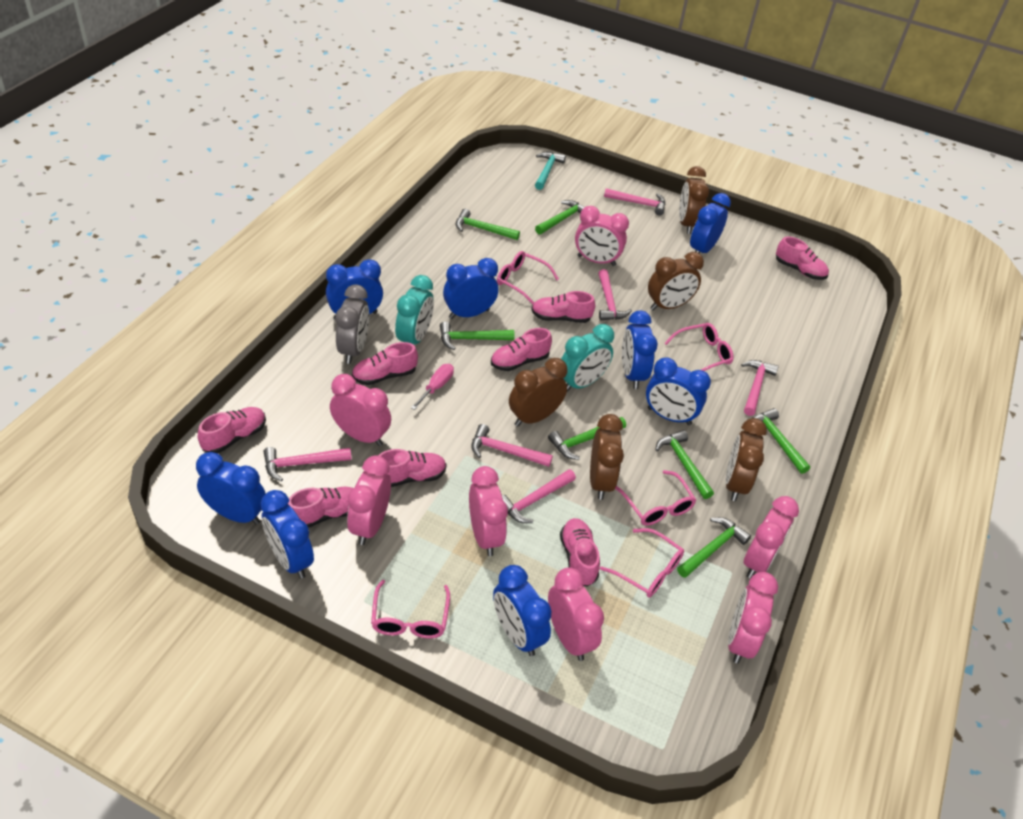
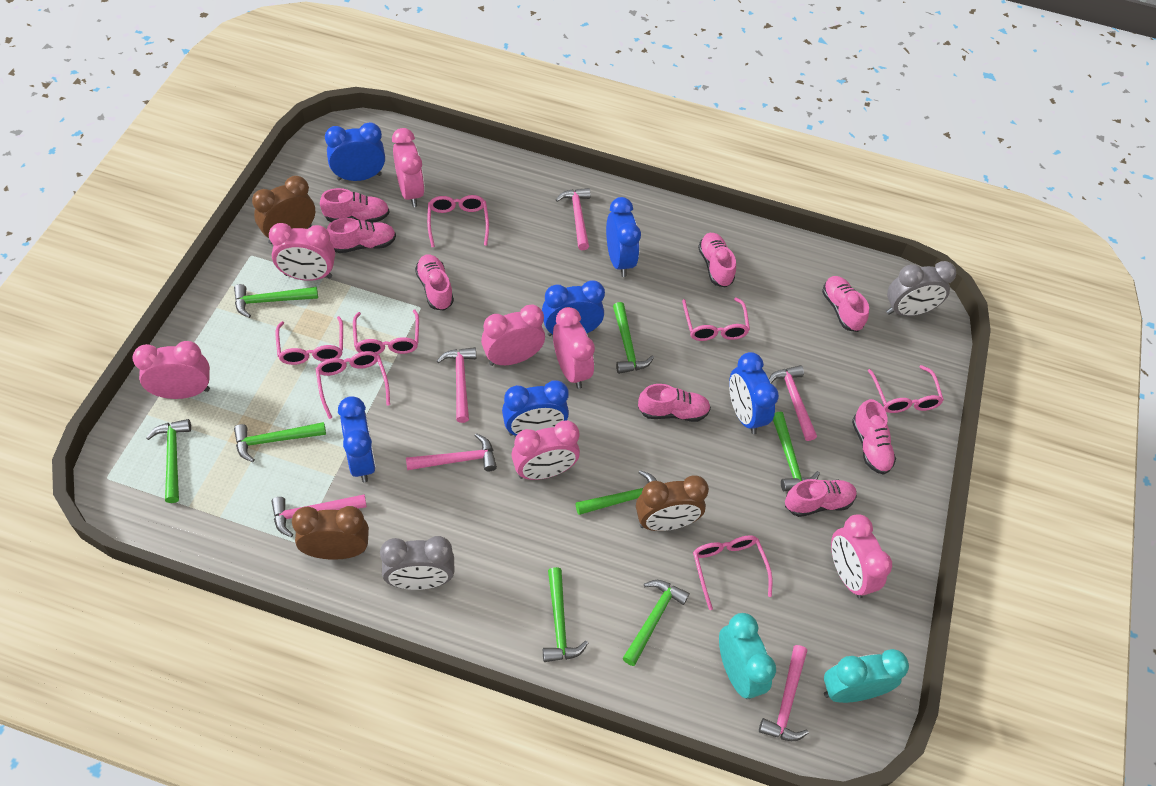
blue clock: 8 -> 6
brown clock: 5 -> 3
green hammer: 7 -> 8
grey clock: 1 -> 2
pink glasses: 5 -> 7
pink screwdriver: 1 -> 0
turquoise hammer: 1 -> 0

